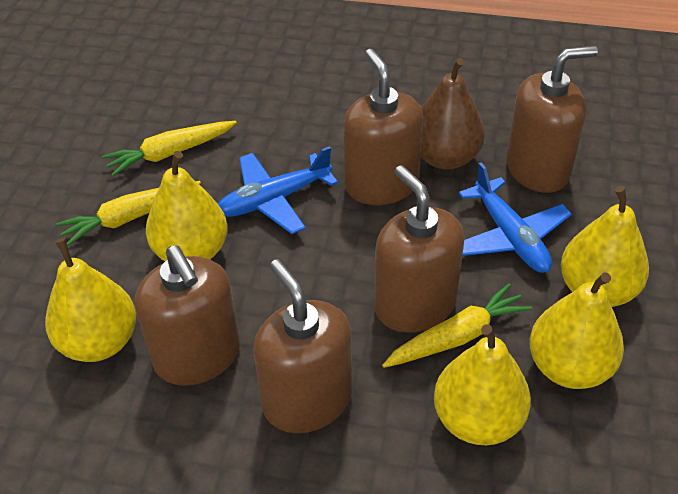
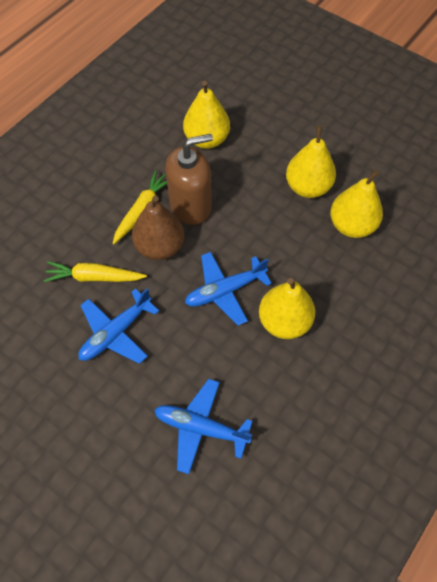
blue plane: 2 -> 3
brown soap dispenser: 5 -> 1
yellow carrot: 3 -> 2
yellow pear: 5 -> 4

